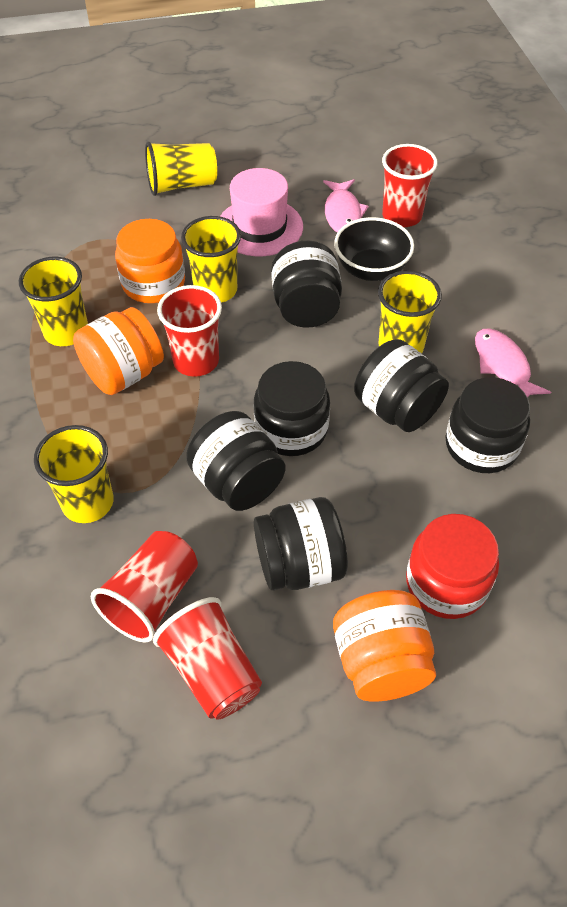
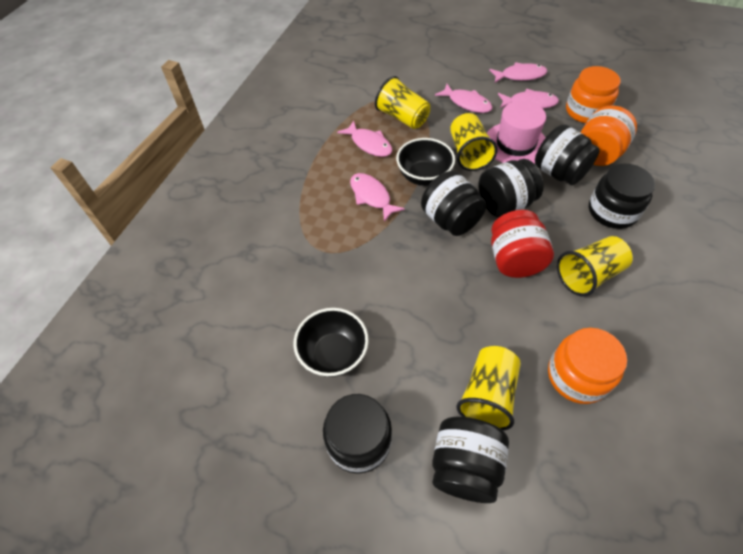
black bowl: 1 -> 2
pink fish: 2 -> 5
red cup: 4 -> 0
yellow cup: 5 -> 4

